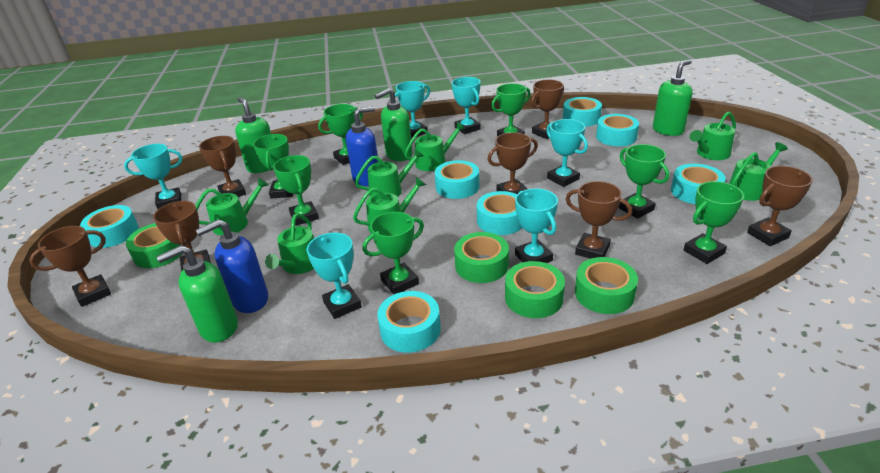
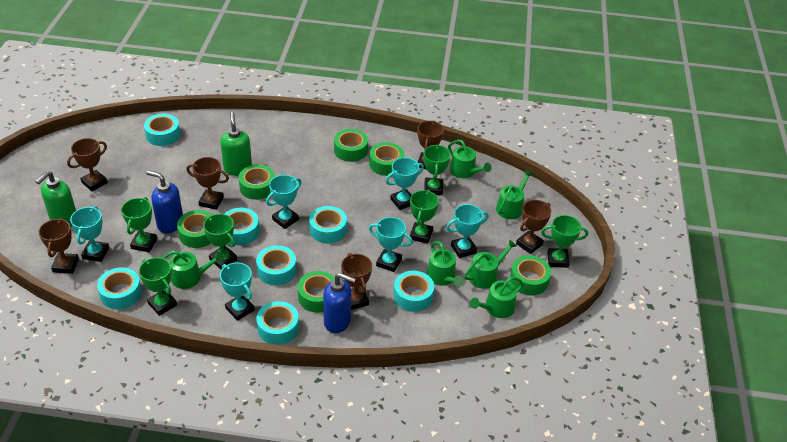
brown trophy: 7 -> 6
green soap dispenser: 4 -> 2
green tape: 4 -> 6
green trophy: 7 -> 6
green watering can: 7 -> 6

